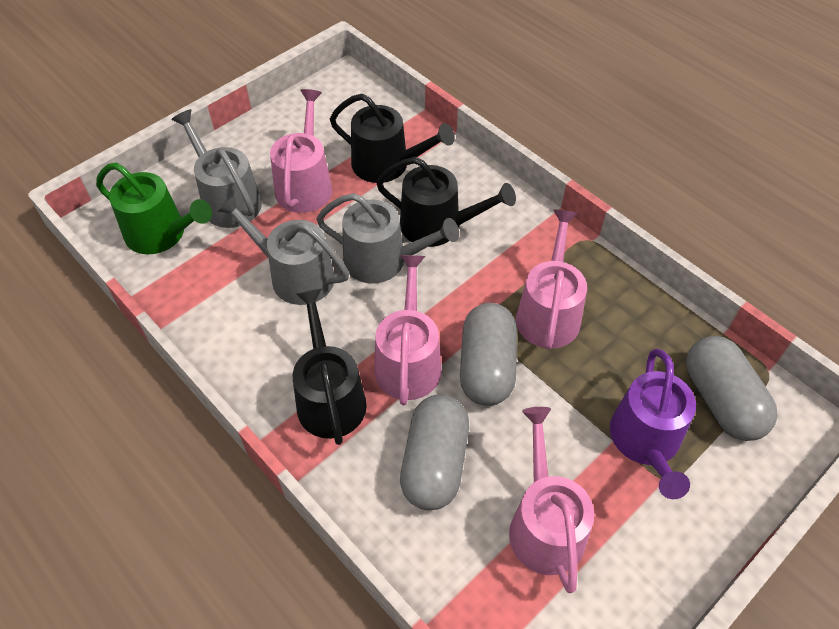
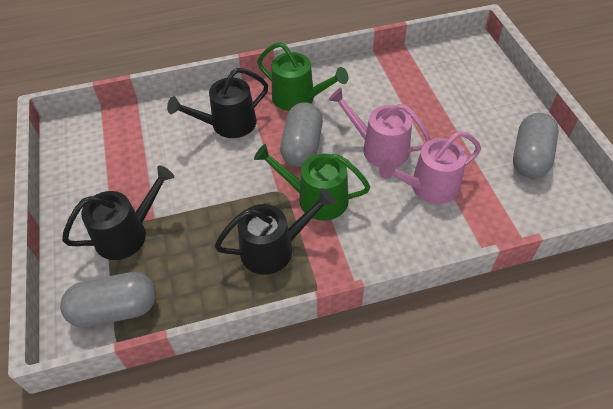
green watering can: 1 -> 2
grey watering can: 3 -> 0
pink watering can: 4 -> 2
purple watering can: 1 -> 0

